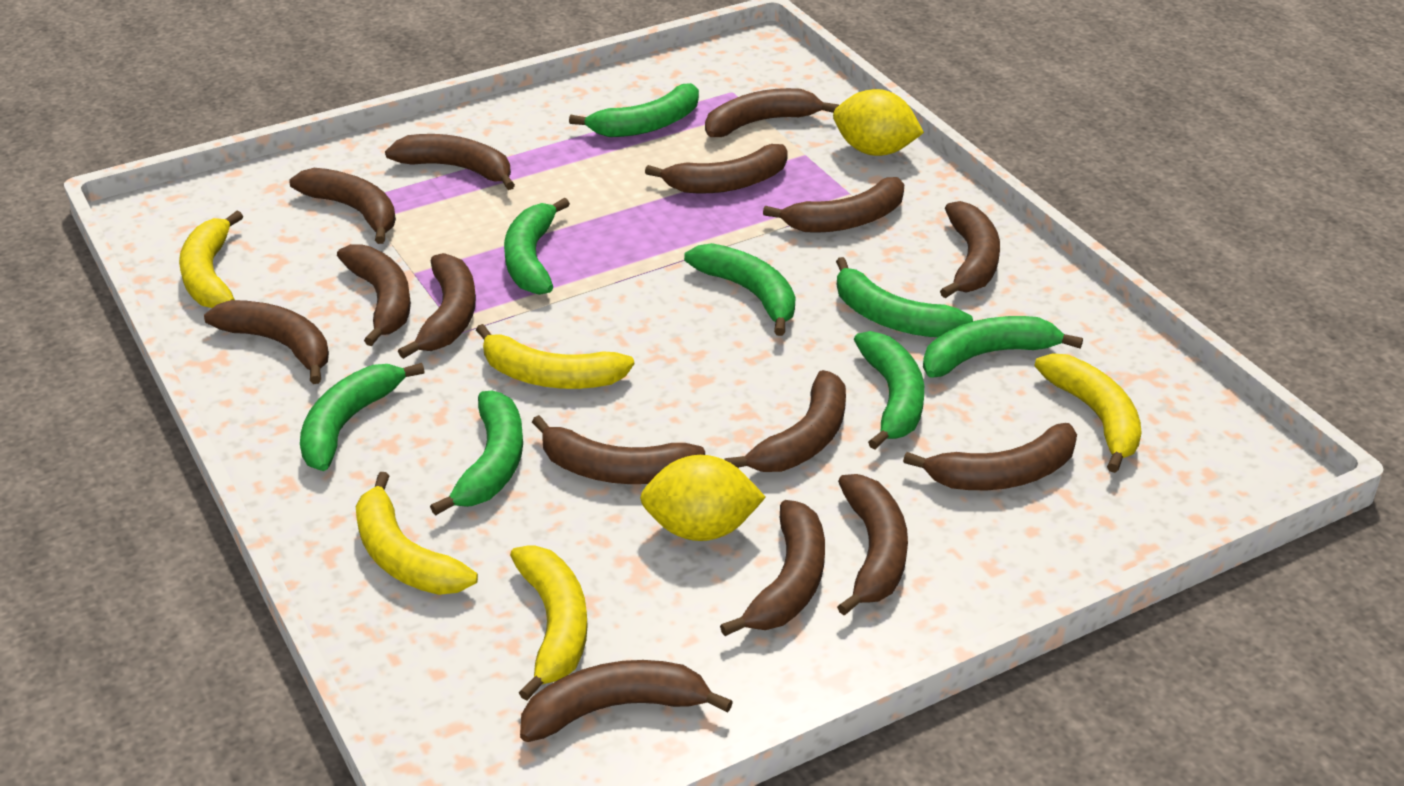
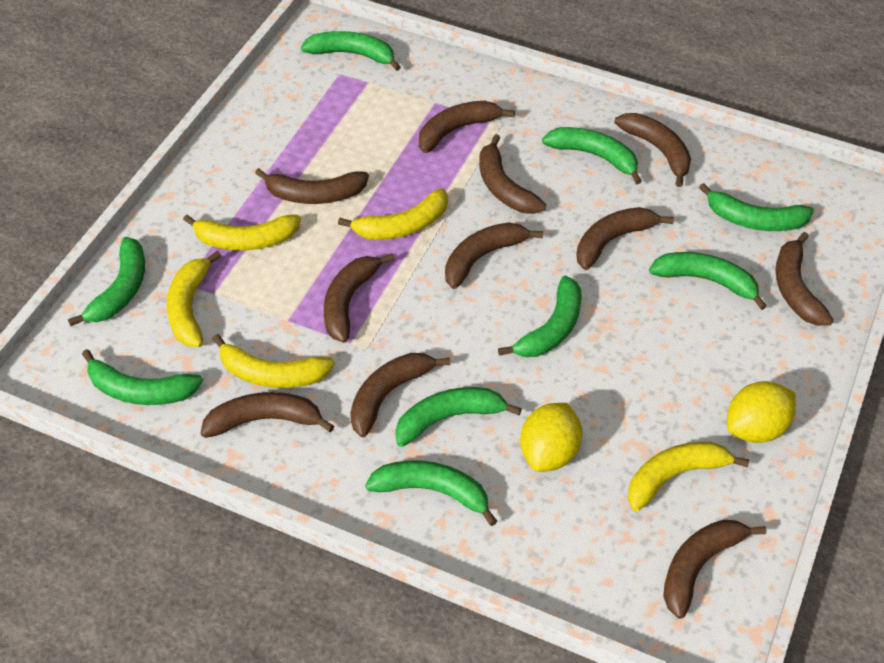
brown banana: 15 -> 11
green banana: 8 -> 9

